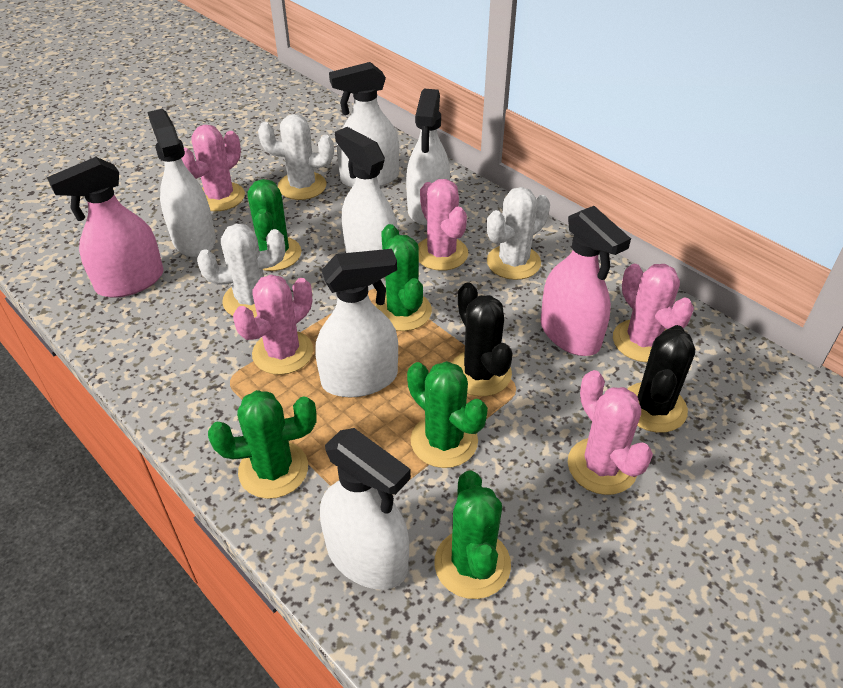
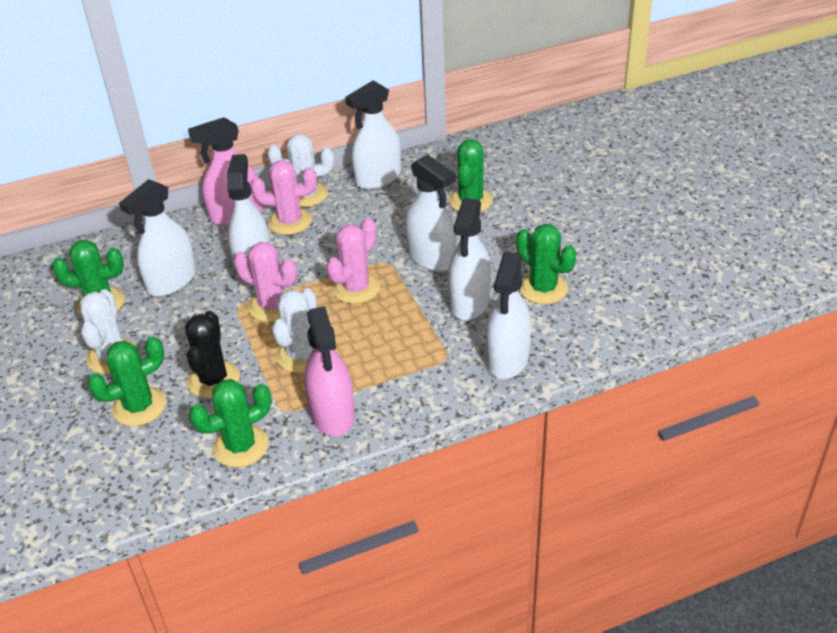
black cactus: 2 -> 1
pink cactus: 5 -> 3

